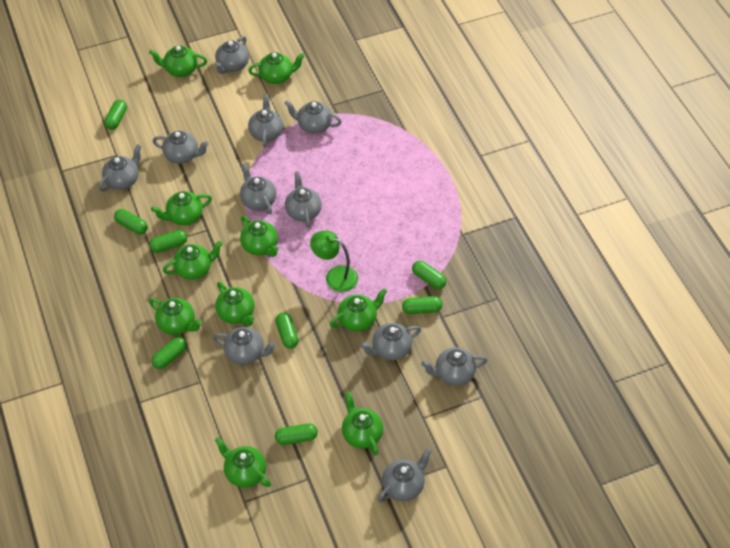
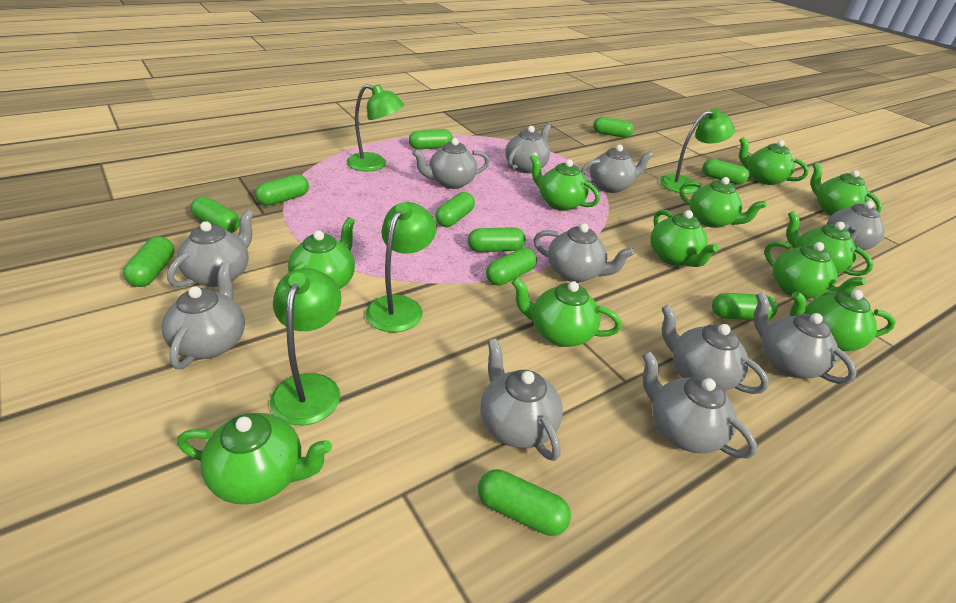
green capsule: 8 -> 11
green lamp: 1 -> 4
green teapot: 10 -> 11

